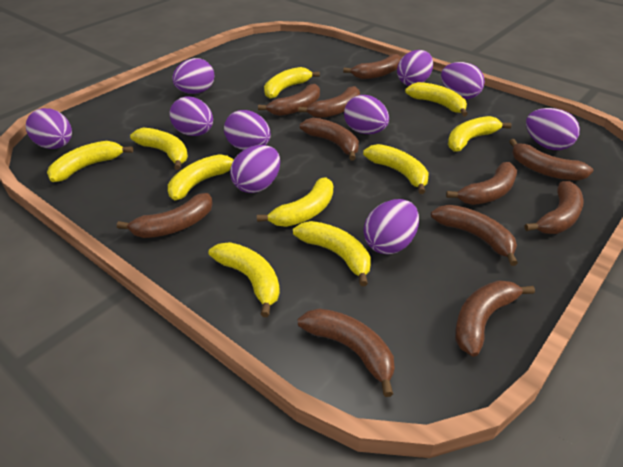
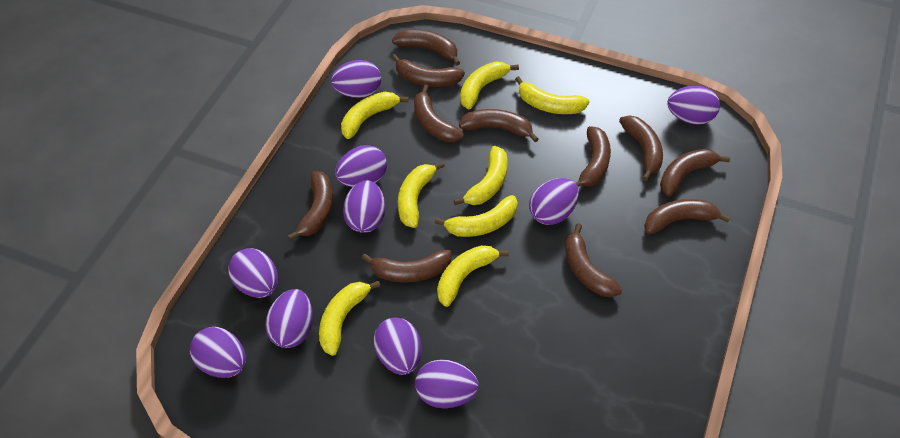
yellow banana: 10 -> 8

